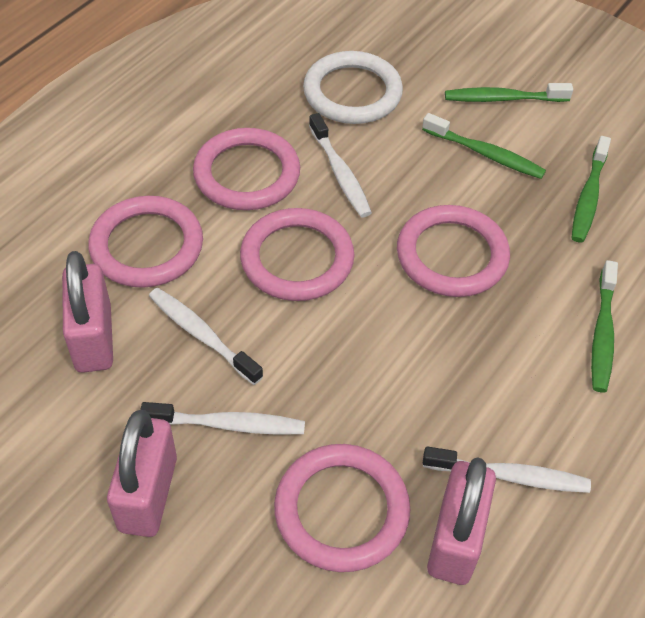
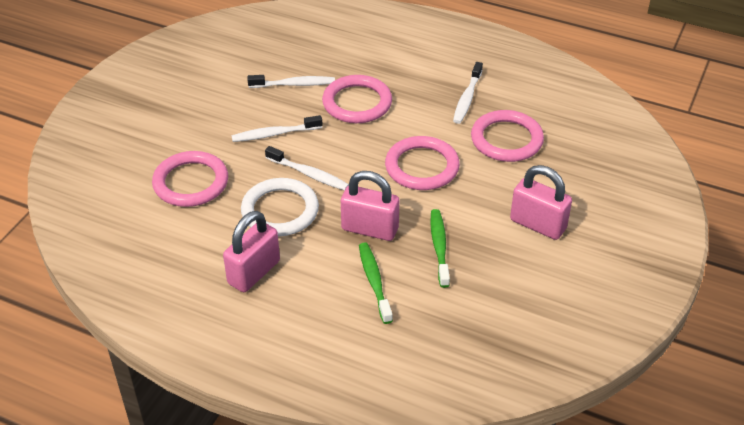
green toothbrush: 4 -> 2
pink ring: 5 -> 4

